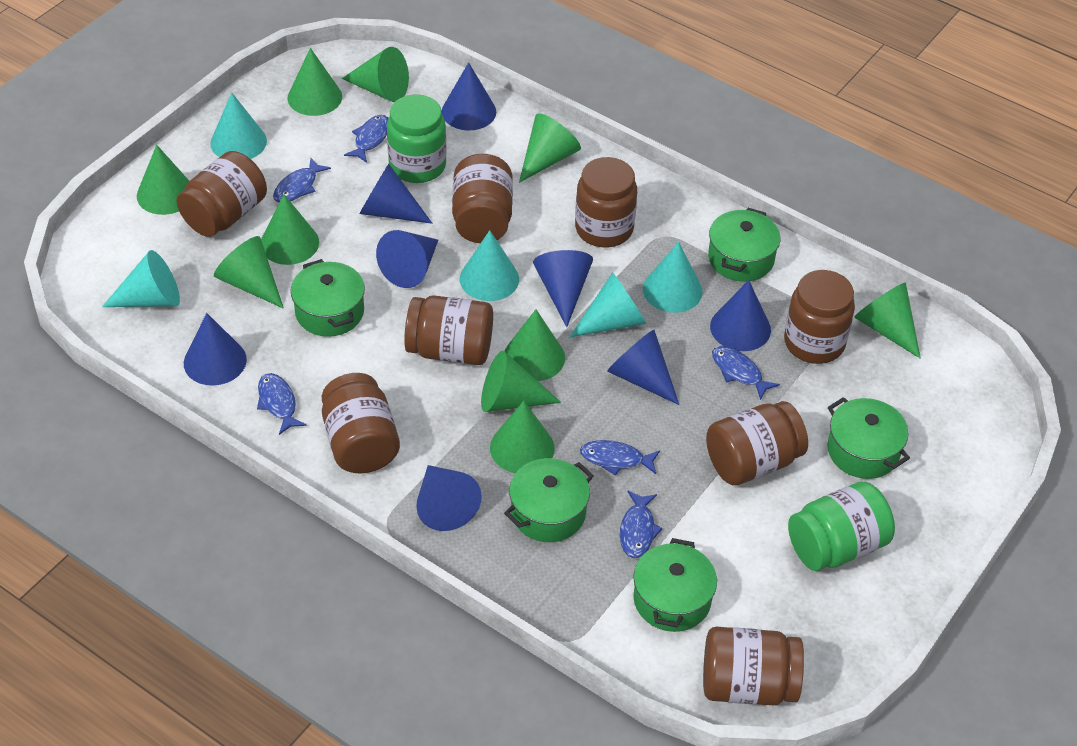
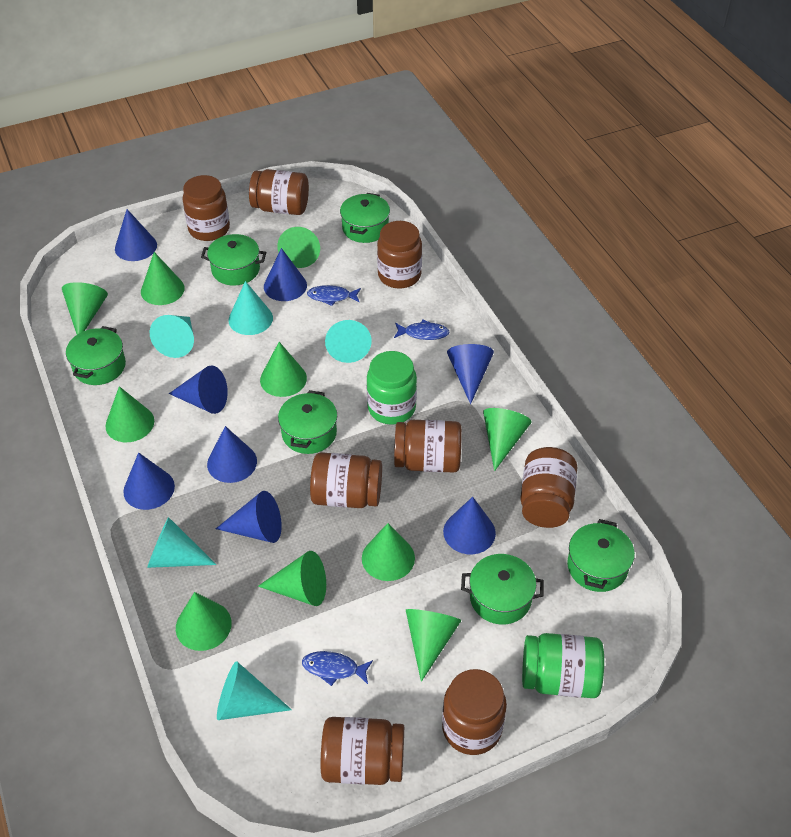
blue fish: 6 -> 3
green pot: 5 -> 6

